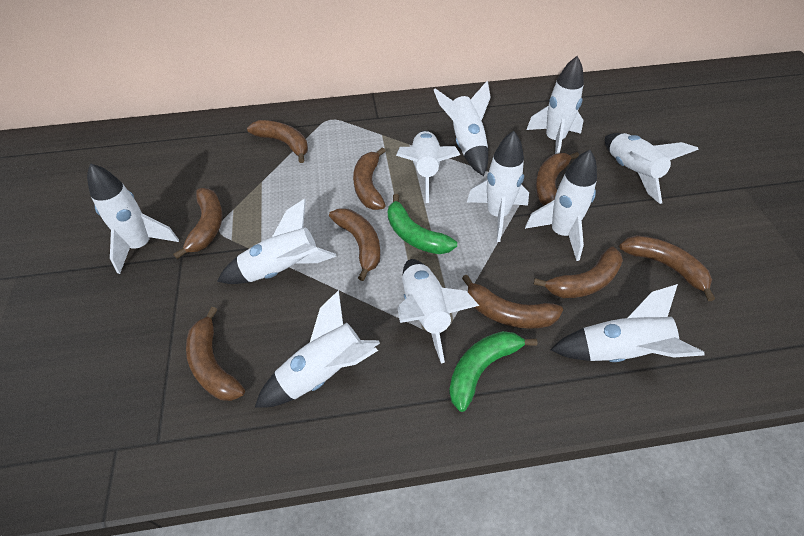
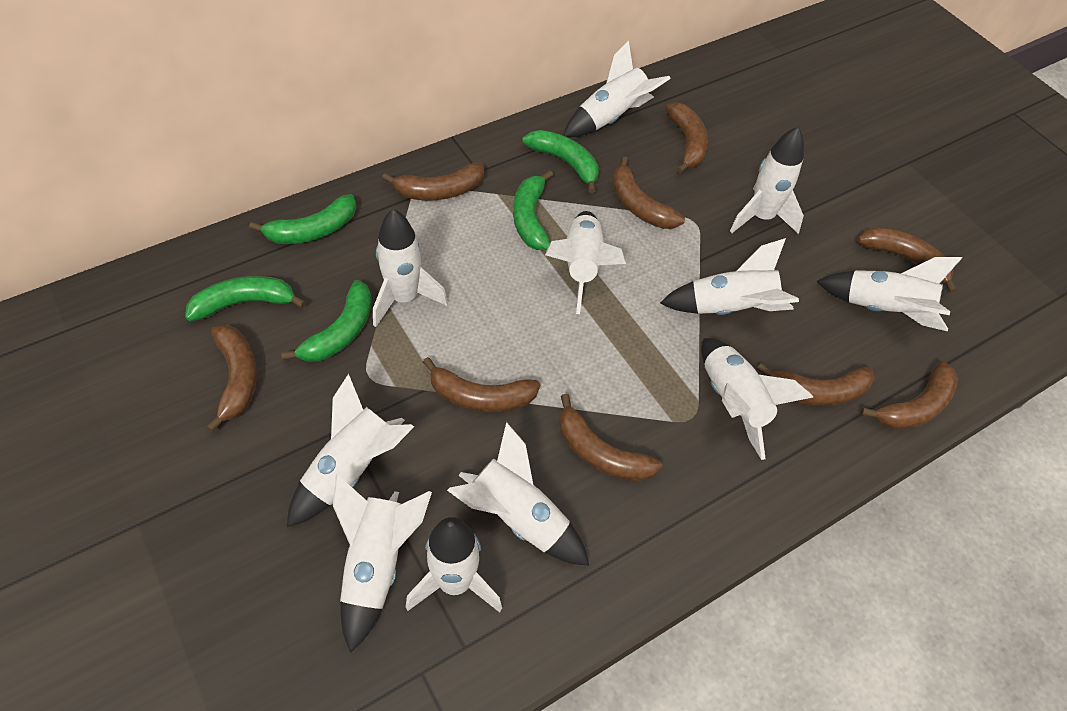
green banana: 2 -> 5

